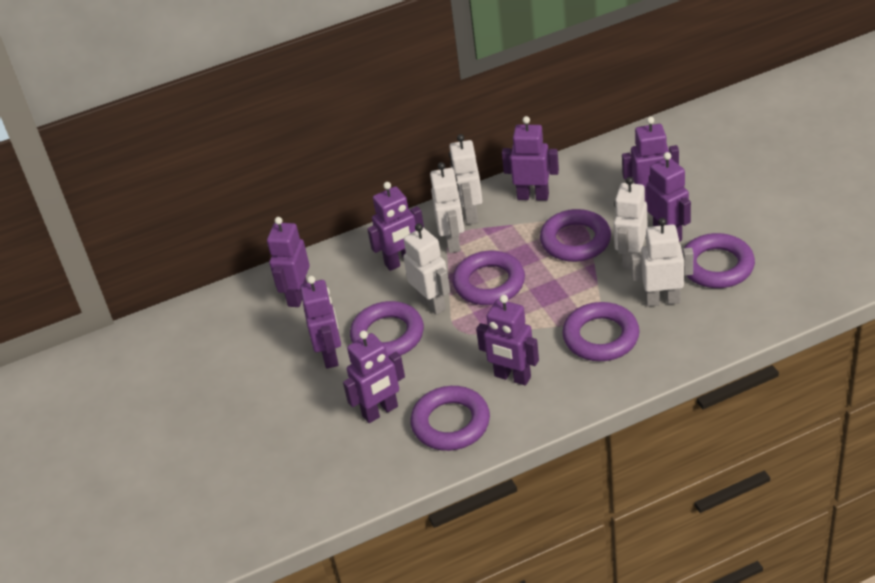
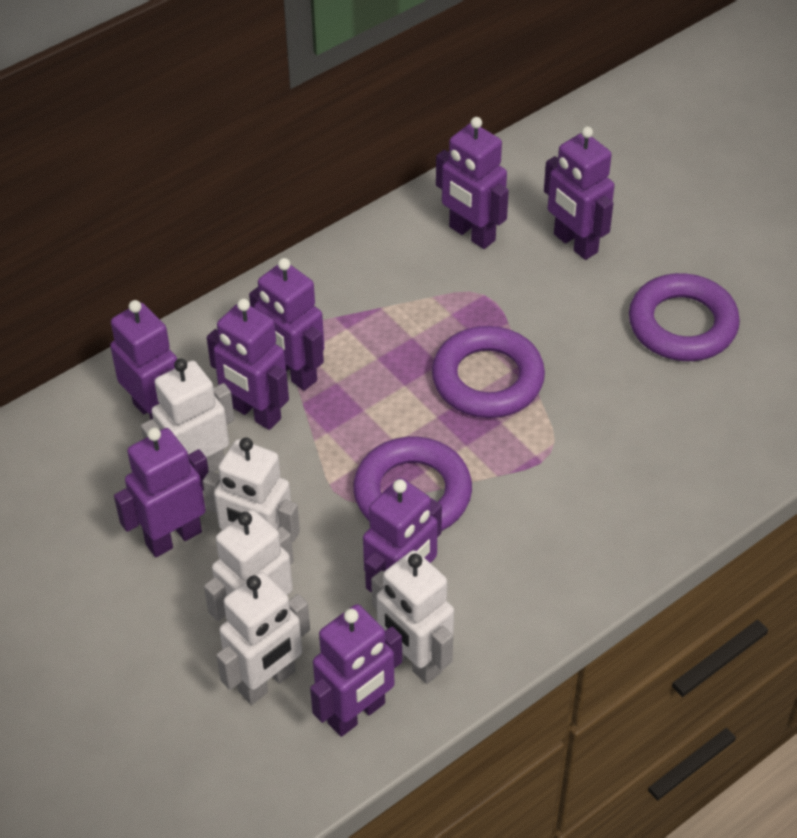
purple ring: 6 -> 3

